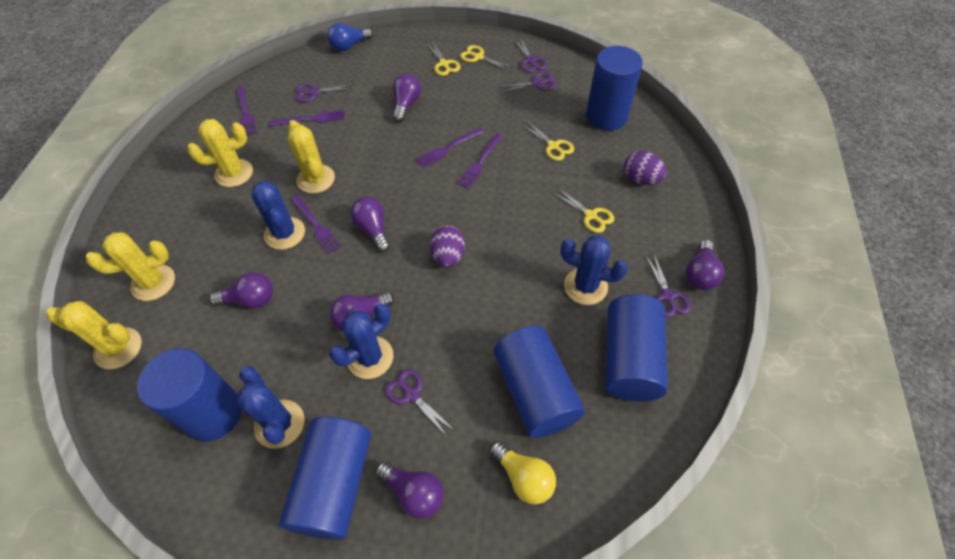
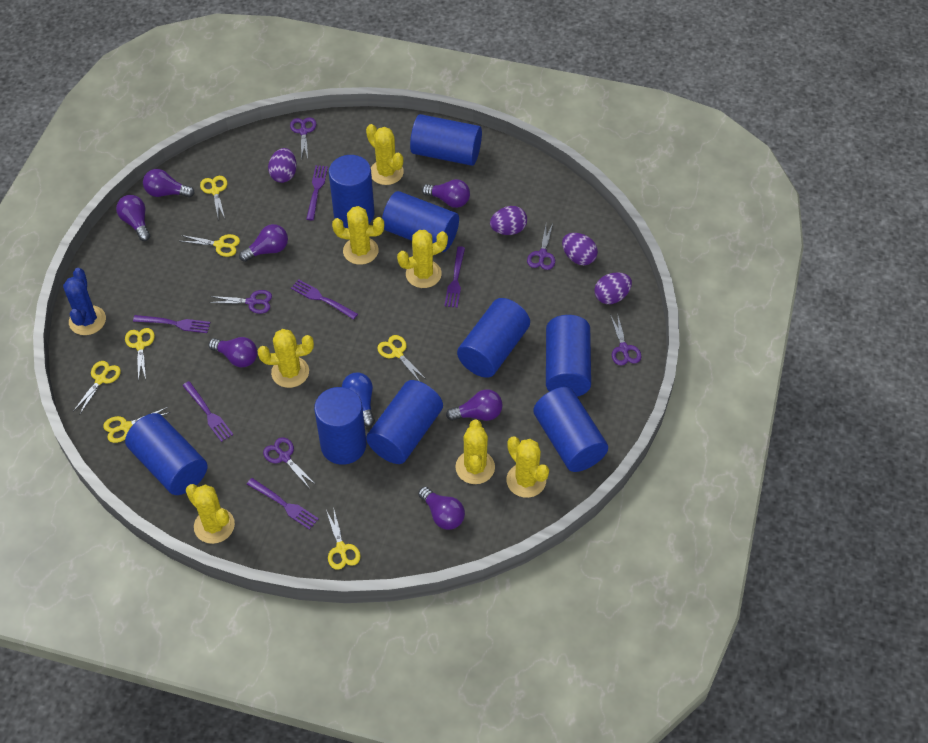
blue cactus: 4 -> 1
blue cylinder: 5 -> 9
purple egg: 2 -> 4
purple fork: 5 -> 6
purple light bulb: 6 -> 7
yellow cactus: 4 -> 7
yellow light bulb: 1 -> 0
yellow scissors: 4 -> 7

